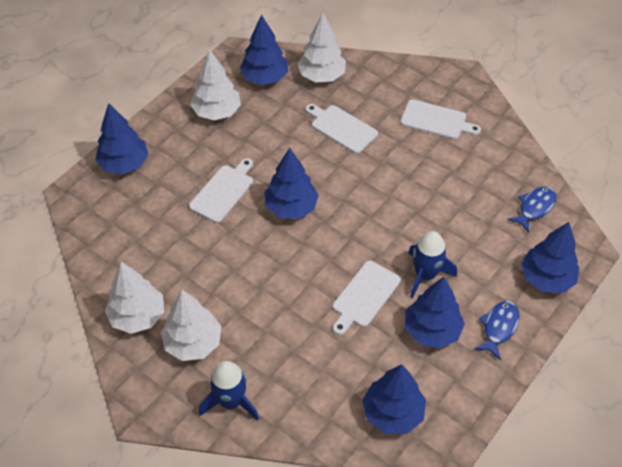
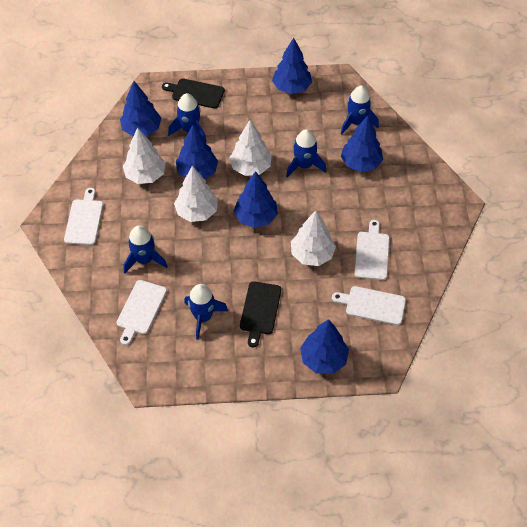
black cutting board: 0 -> 2
blue fish: 2 -> 0
blue rocket: 2 -> 5

